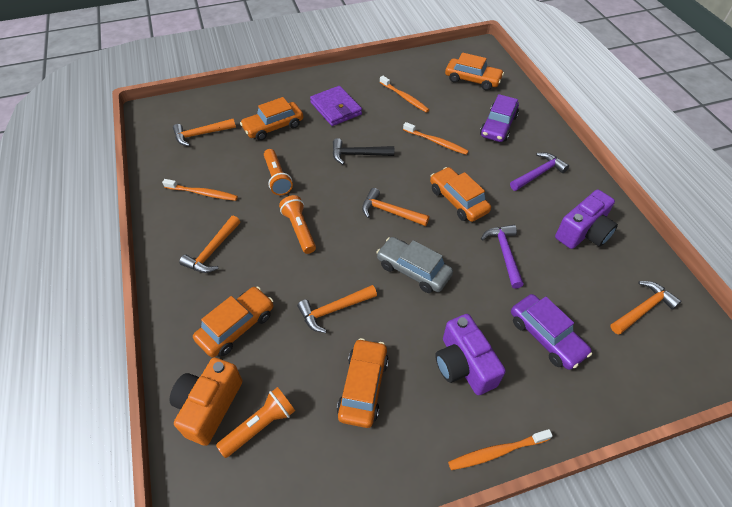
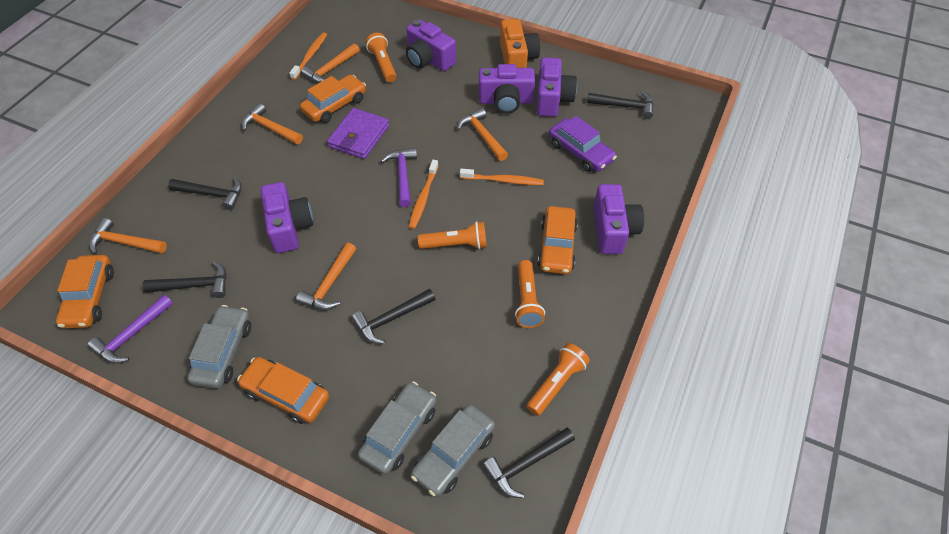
black hammer: 1 -> 5
grey car: 1 -> 3
orange car: 5 -> 4
orange flashlight: 3 -> 4
orange toothbrush: 4 -> 3
purple camera: 2 -> 5
purple car: 2 -> 1

